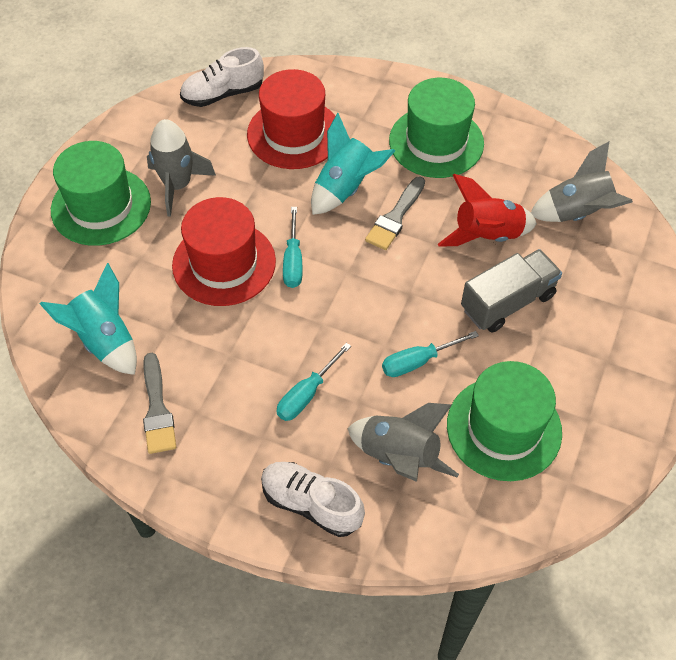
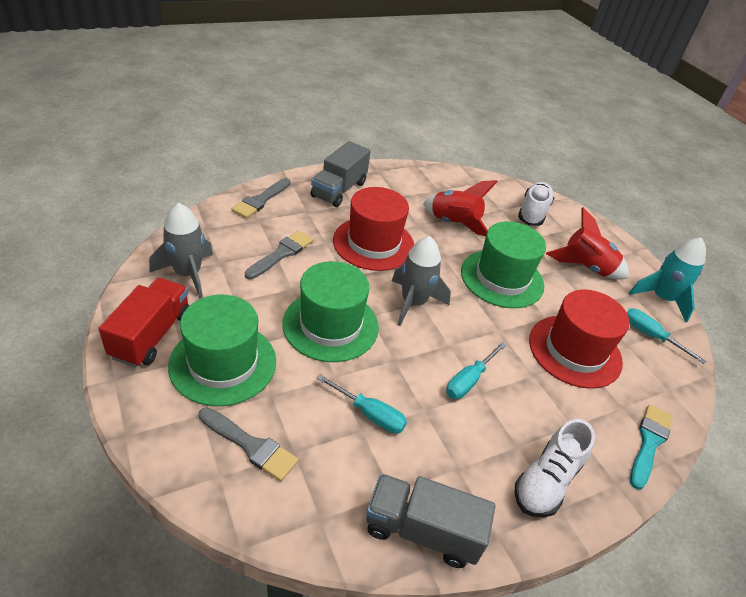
grey brush: 2 -> 3
grey rocket: 3 -> 2
grey truck: 1 -> 2
red rocket: 1 -> 2
red truck: 0 -> 1
turquoise brush: 0 -> 1
turquoise rocket: 2 -> 1

